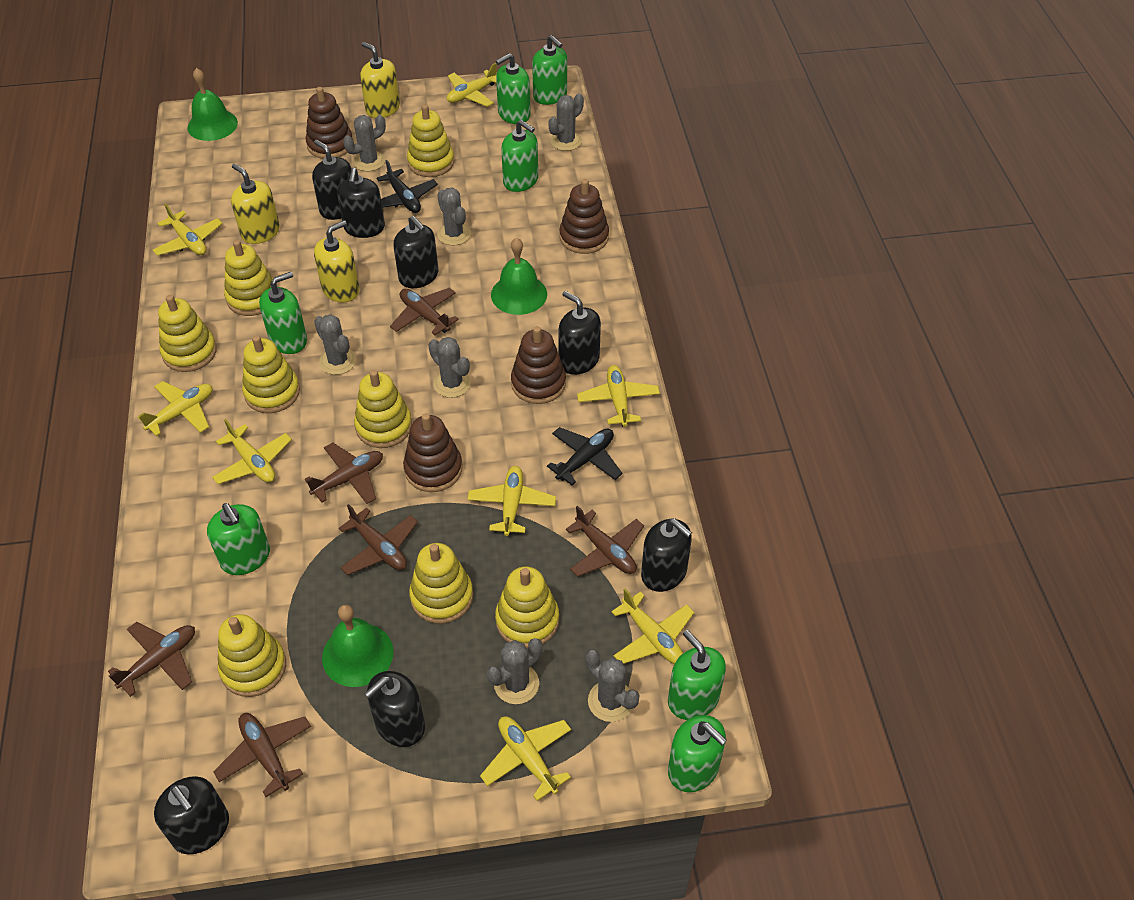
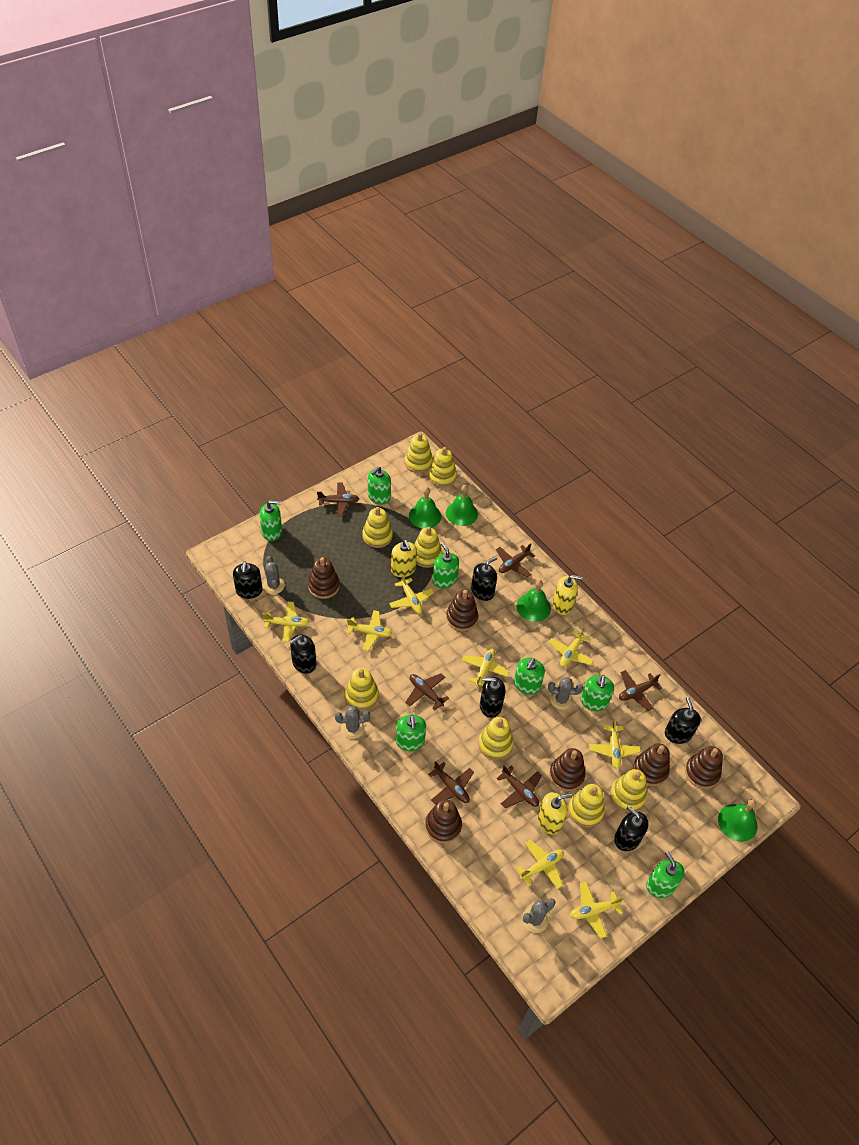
black plane: 2 -> 0
black soap dispenser: 7 -> 6
brown stacking toy: 4 -> 6
green bell: 3 -> 4
grey cactus: 7 -> 4

